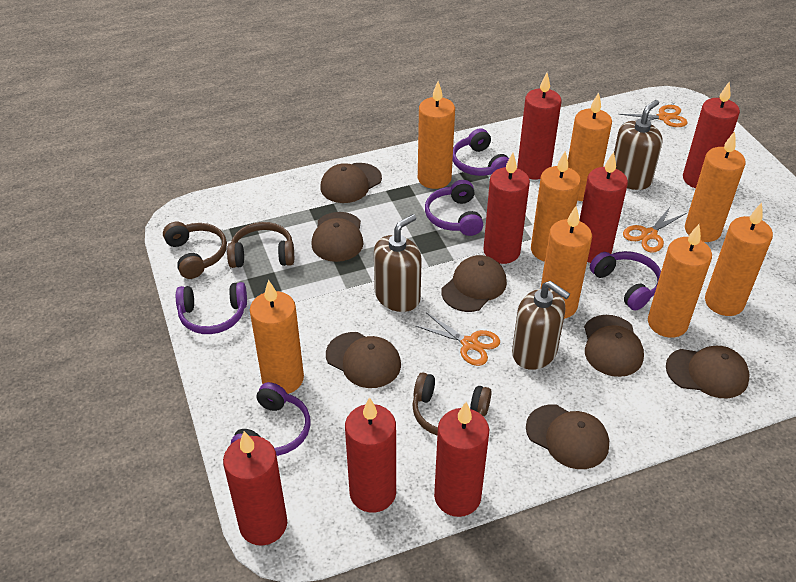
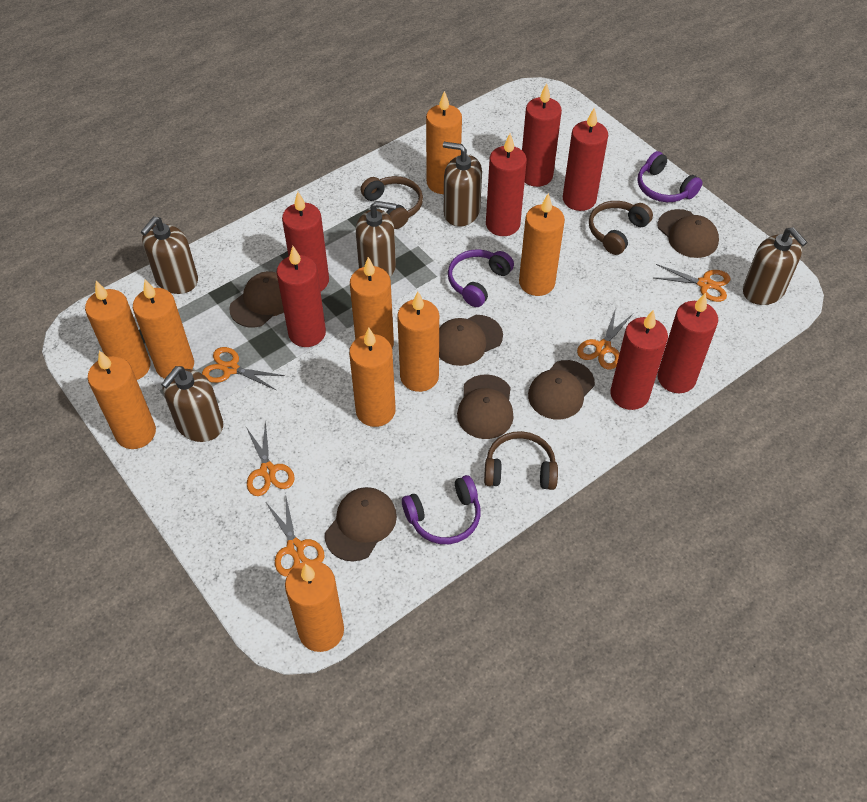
brown cap: 7 -> 6
brown soap dispenser: 3 -> 5
orange candle: 8 -> 9
orange scissors: 3 -> 5
purple headphones: 5 -> 3

